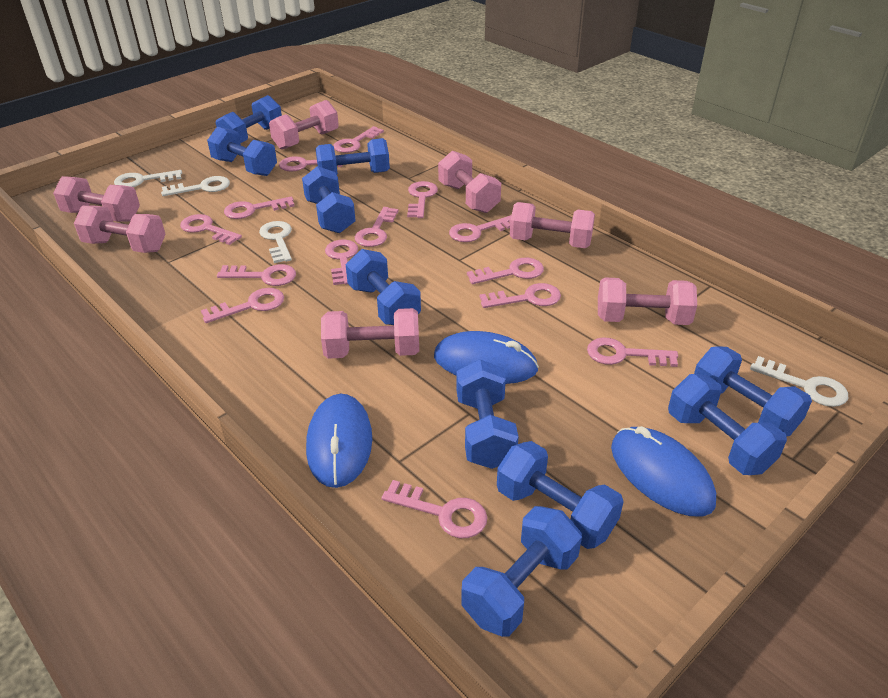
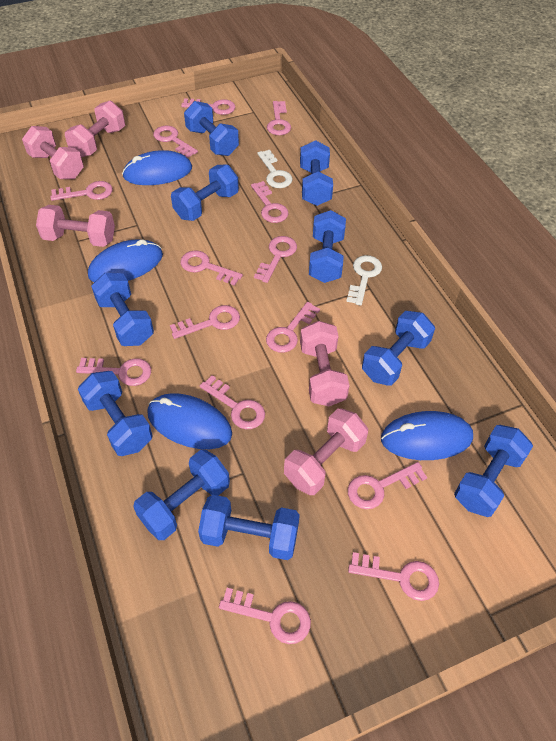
blue mouse: 3 -> 4
pink dumbbell: 7 -> 5
white key: 4 -> 2

